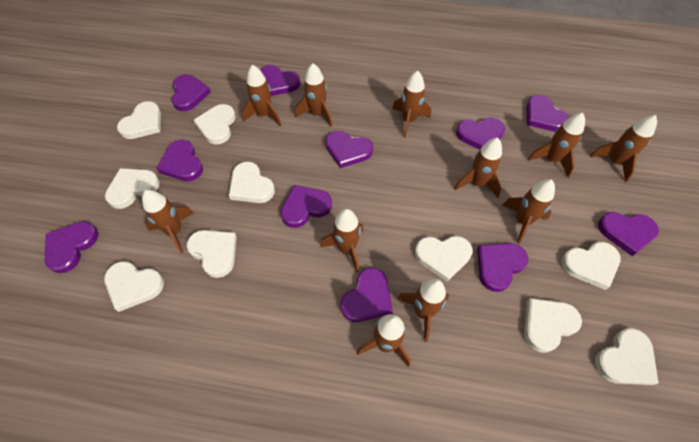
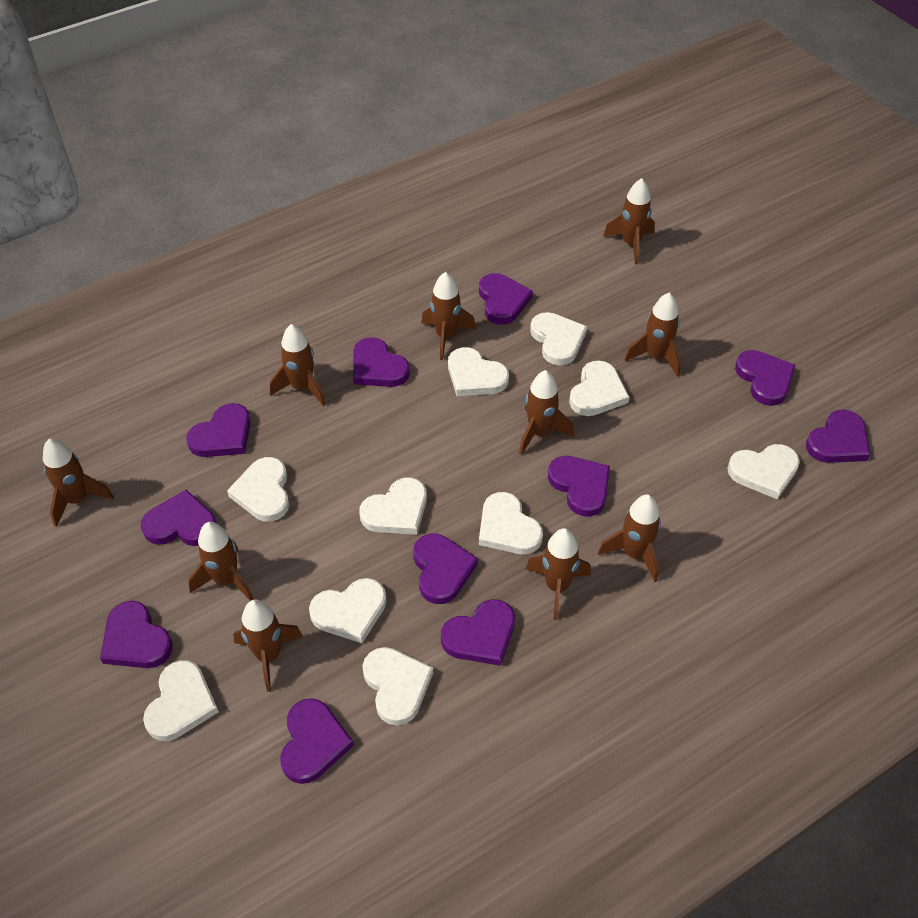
brown rocket: 11 -> 10

